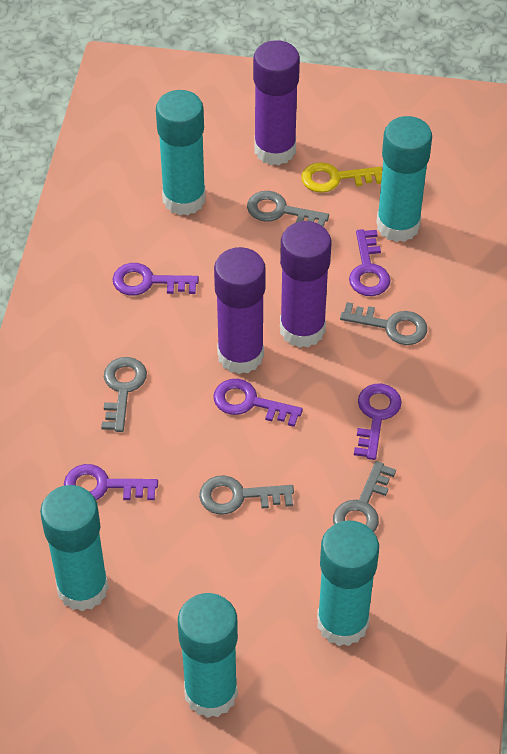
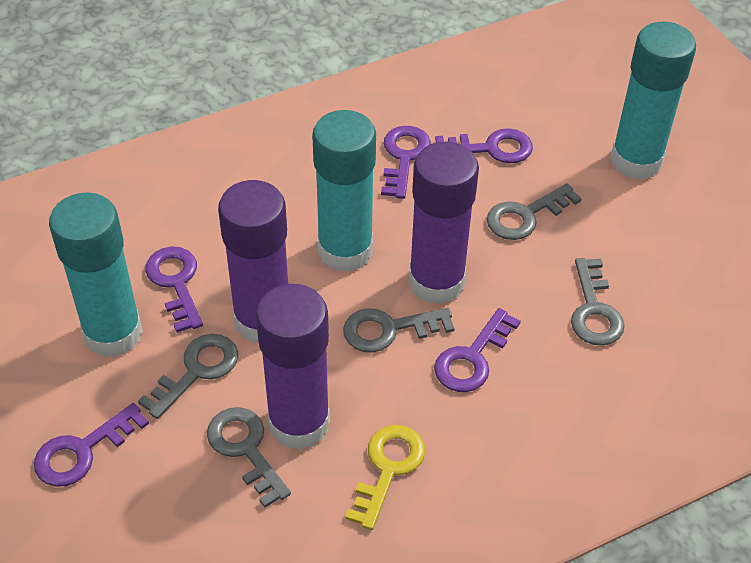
turquoise glue stick: 5 -> 3

